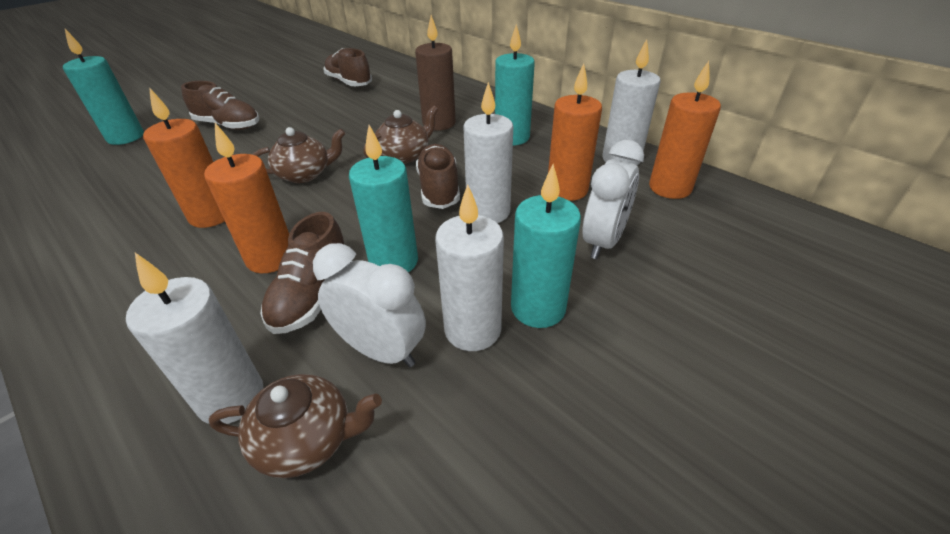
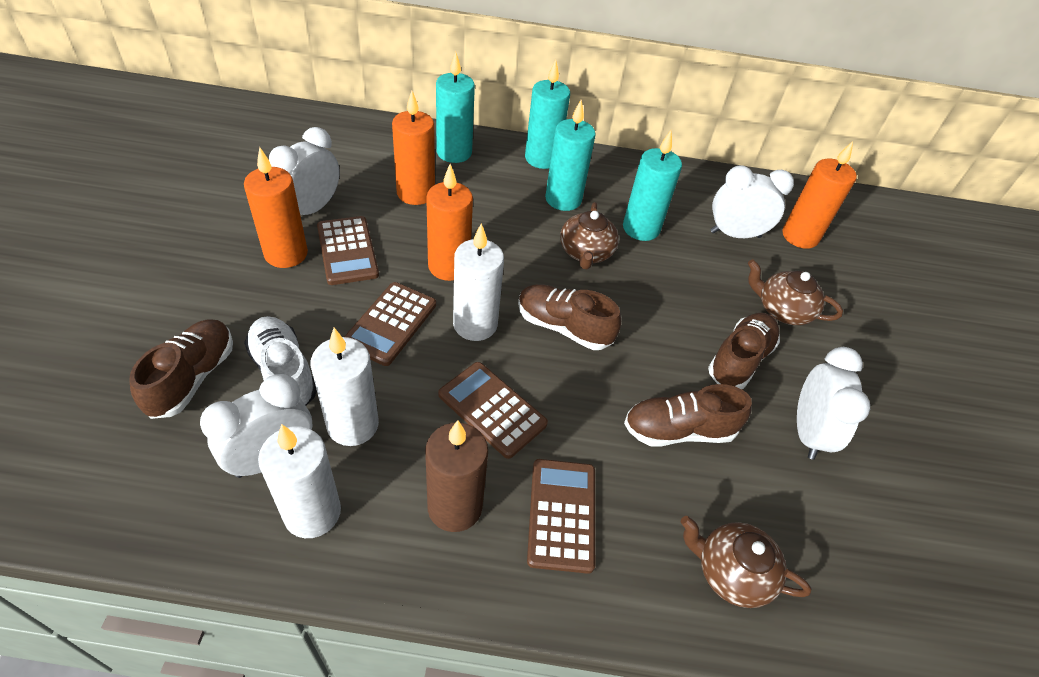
brown calculator: 0 -> 4
white candle: 4 -> 3
white clock: 2 -> 4
white shoe: 0 -> 1

